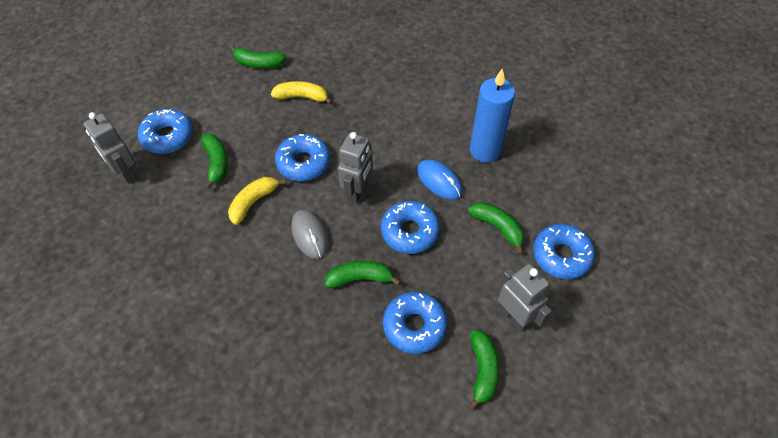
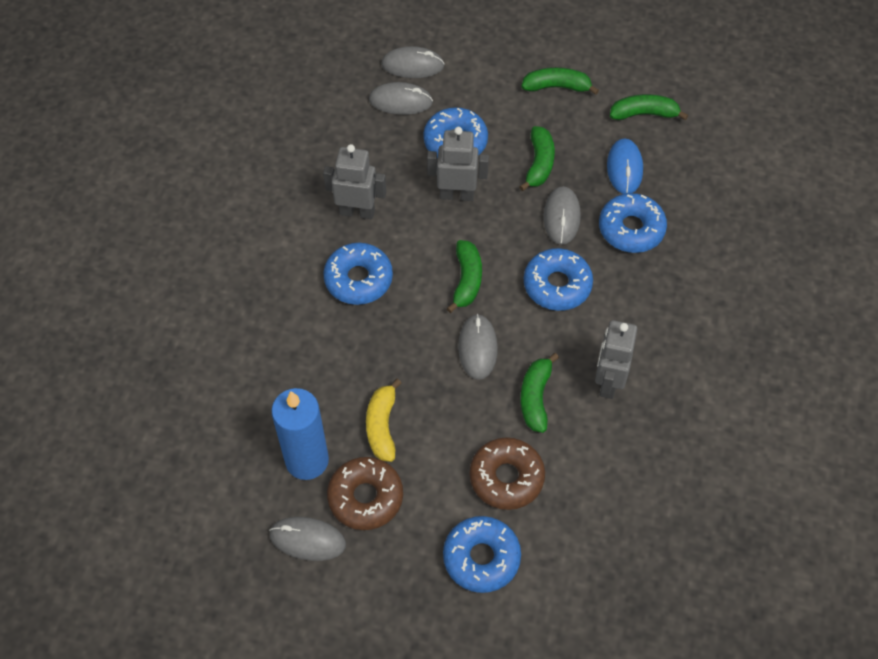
brown donut: 0 -> 2
grey mouse: 1 -> 5
yellow banana: 2 -> 1

